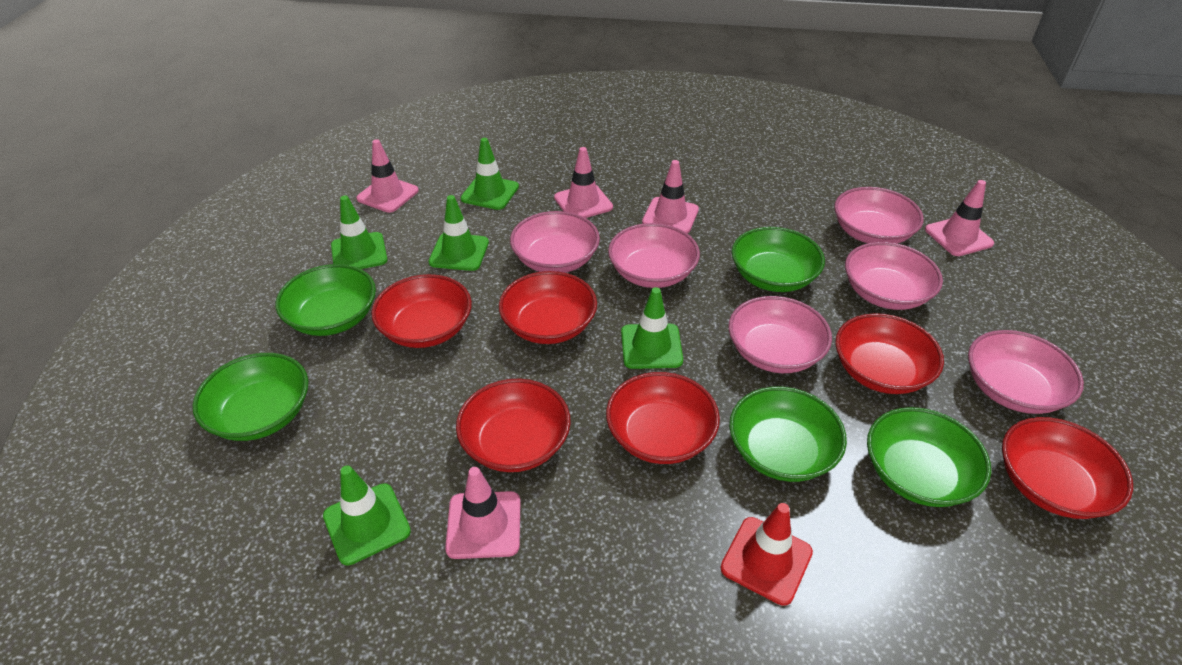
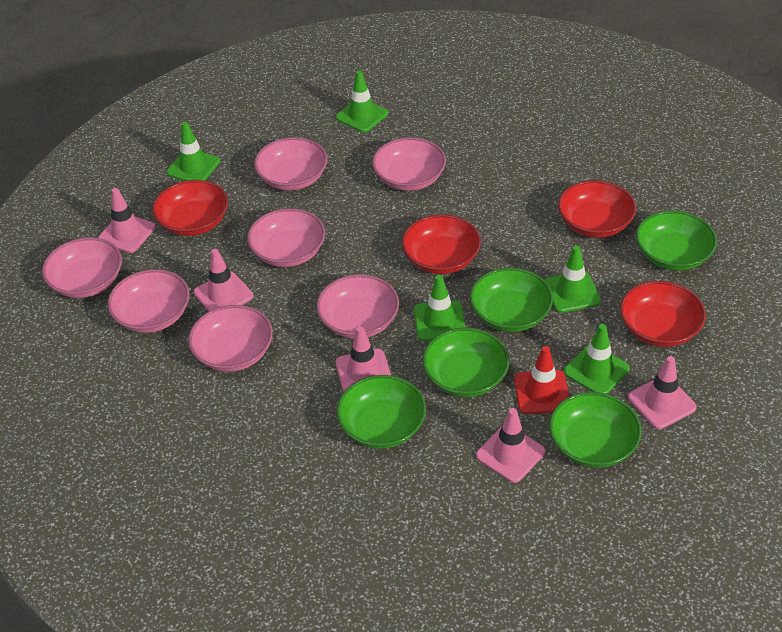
pink bowl: 6 -> 7
red bowl: 6 -> 4

